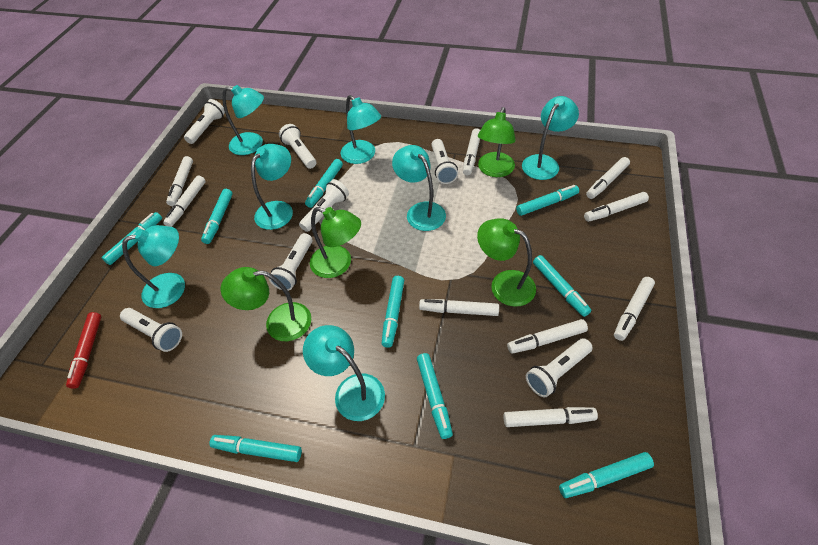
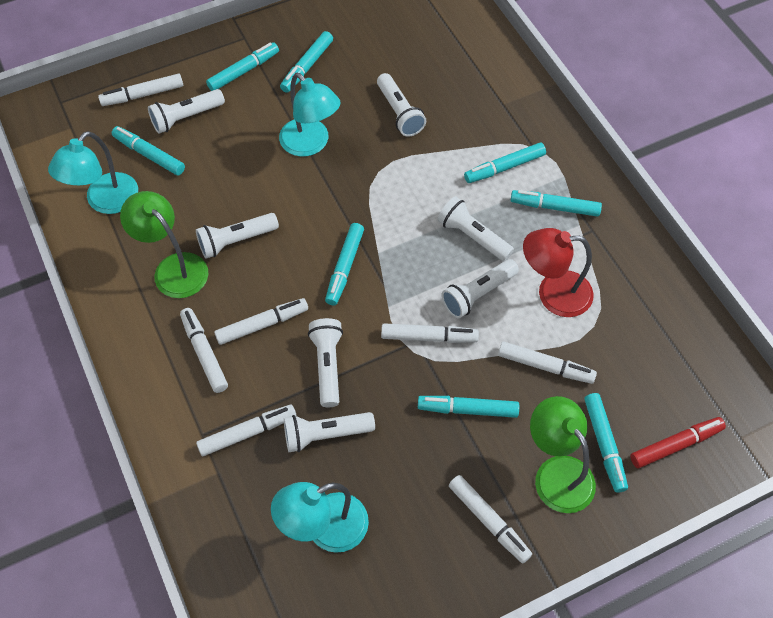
green lamp: 4 -> 2
red lamp: 0 -> 1
turquoise lamp: 7 -> 3
turquoise marker: 9 -> 8
white marker: 9 -> 7

